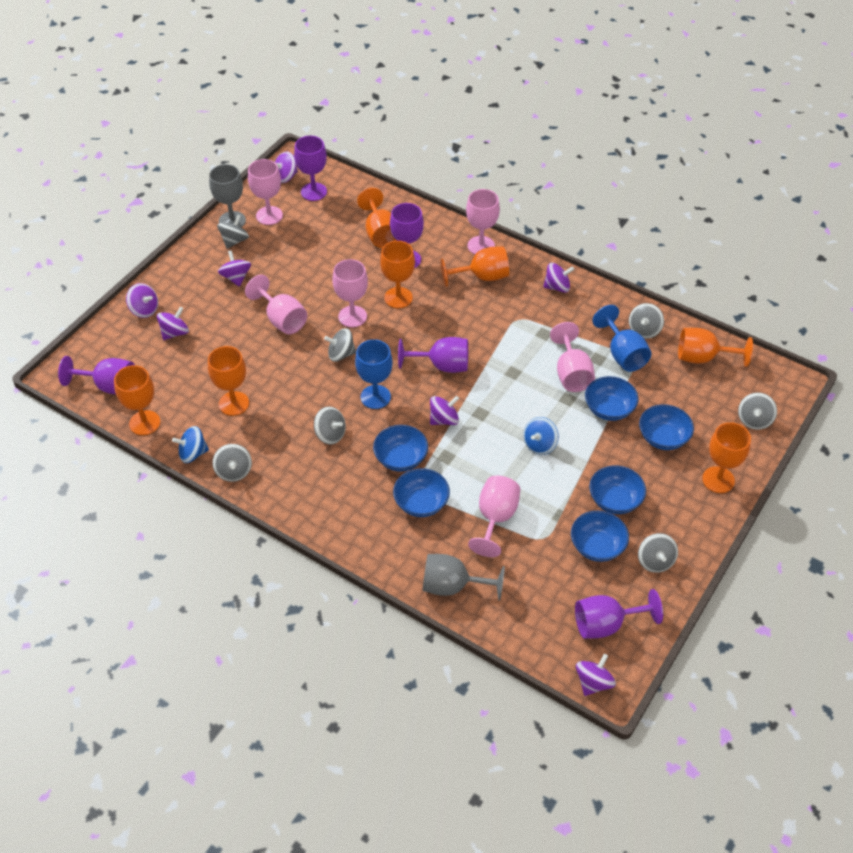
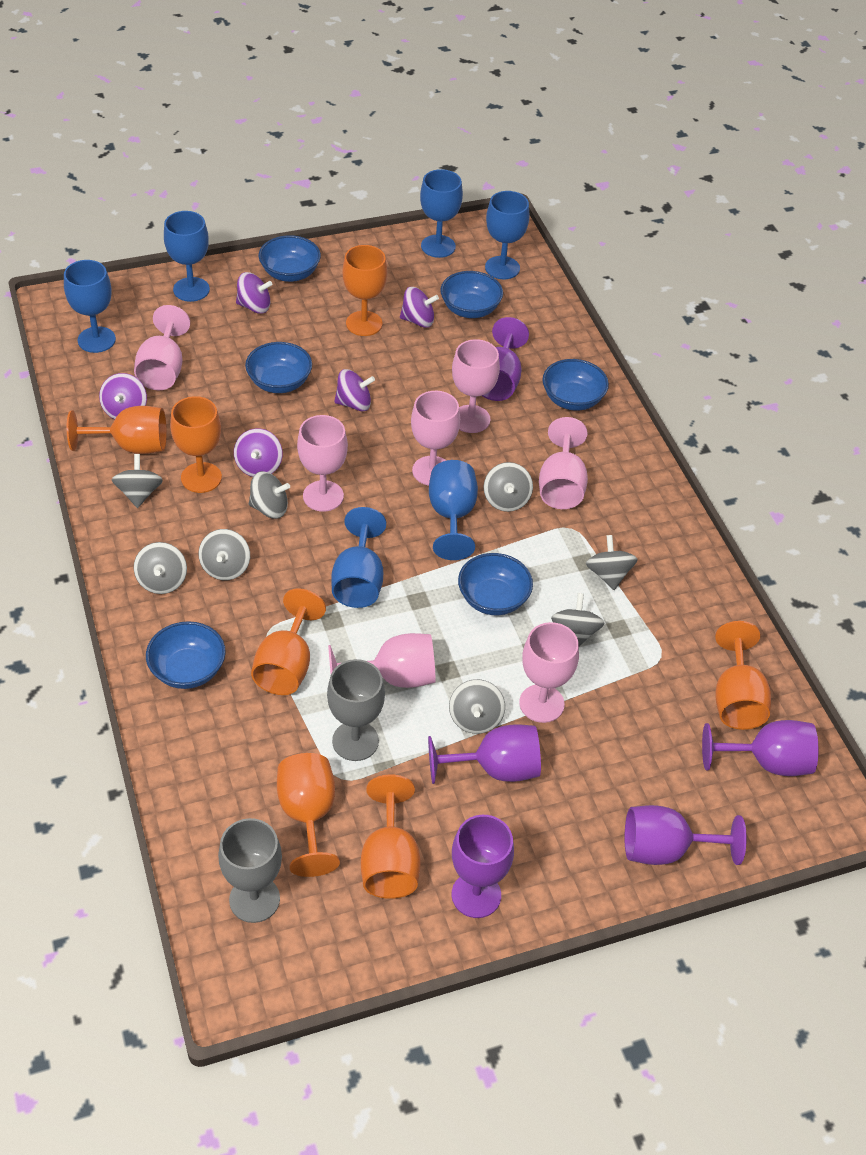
blue goblet: 2 -> 6
blue spinning top: 2 -> 0
grey spinning top: 7 -> 8
pink goblet: 6 -> 7
purple spinning top: 7 -> 5

